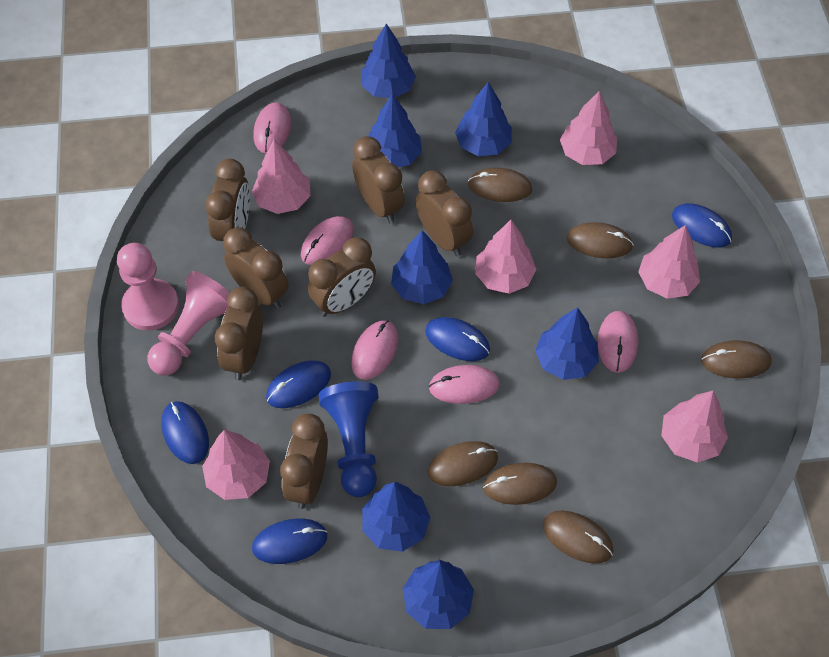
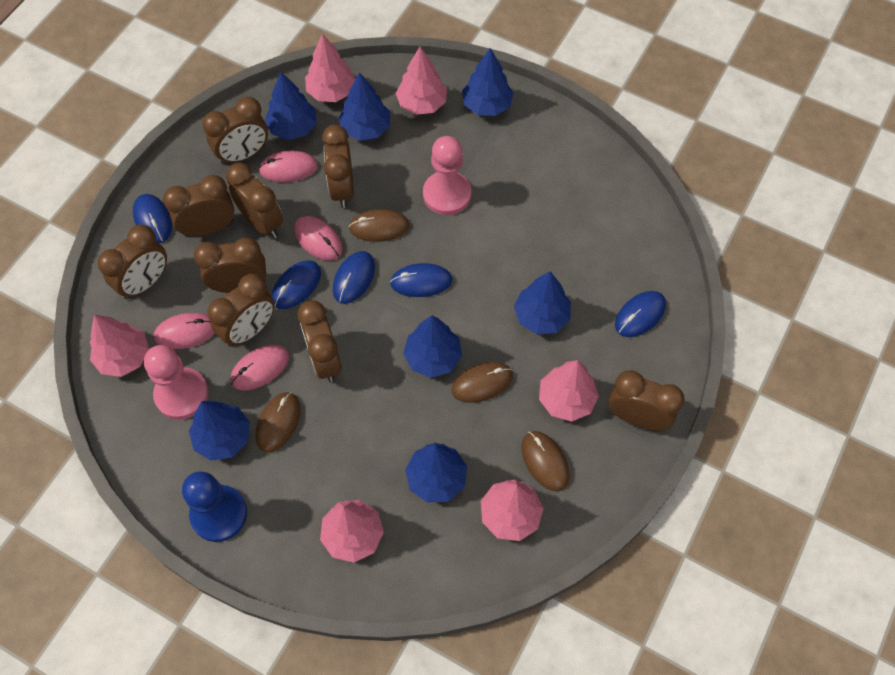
brown clock: 7 -> 9
brown mouse: 6 -> 4
pink mouse: 5 -> 4

